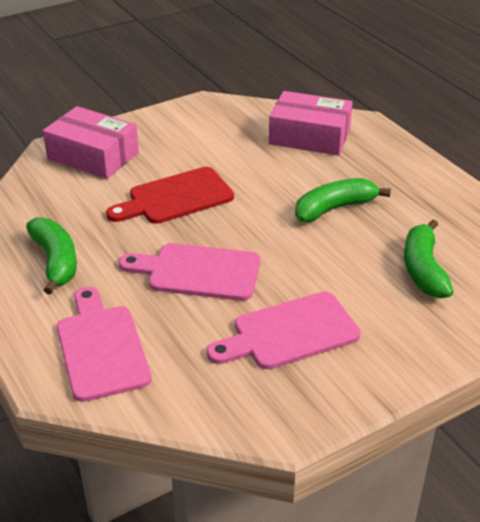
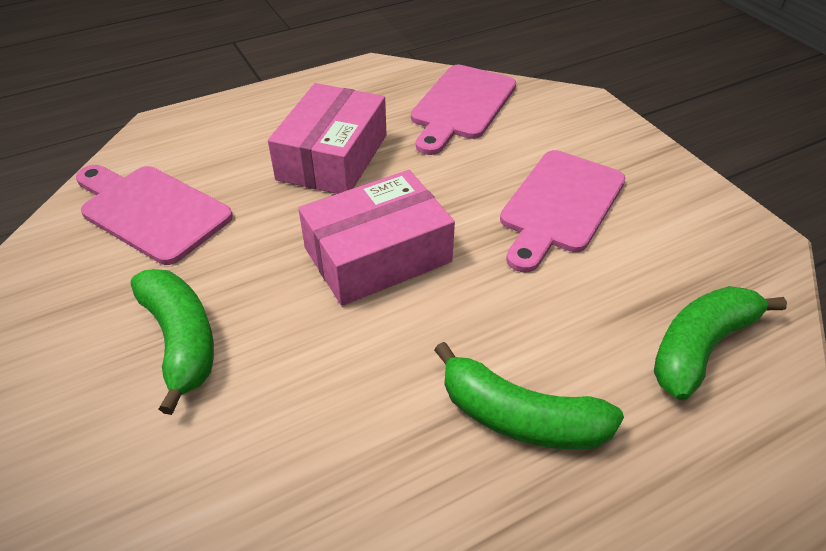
red cutting board: 1 -> 0

